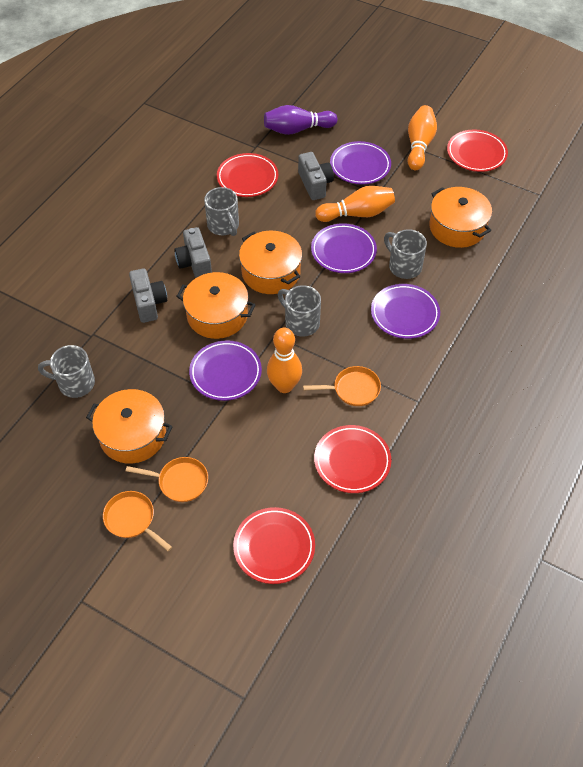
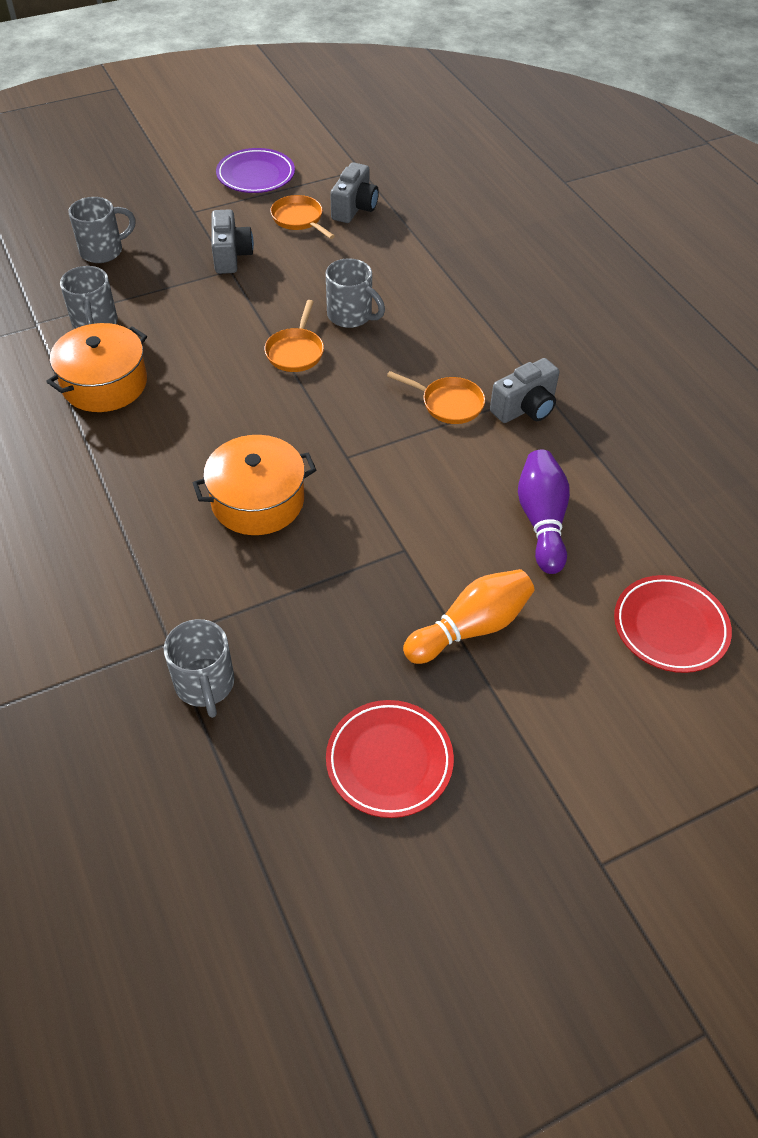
orange bowling pin: 3 -> 1
orange pot: 4 -> 2
purple plate: 4 -> 1
red plate: 4 -> 2

